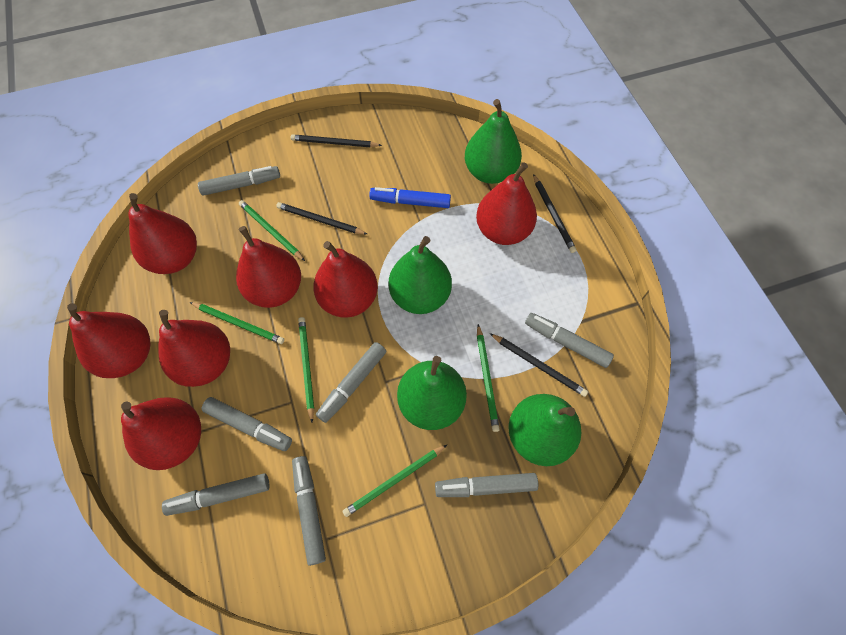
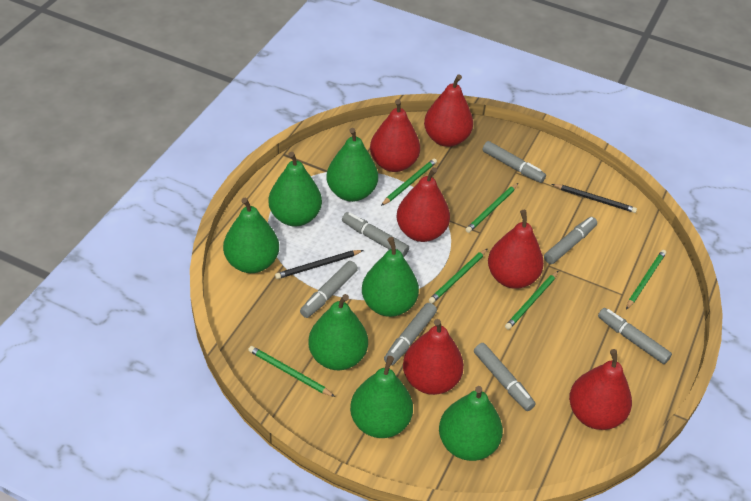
black pencil: 4 -> 2
blue marker: 1 -> 0
green pear: 4 -> 7
green pencil: 5 -> 6
red pear: 7 -> 6

